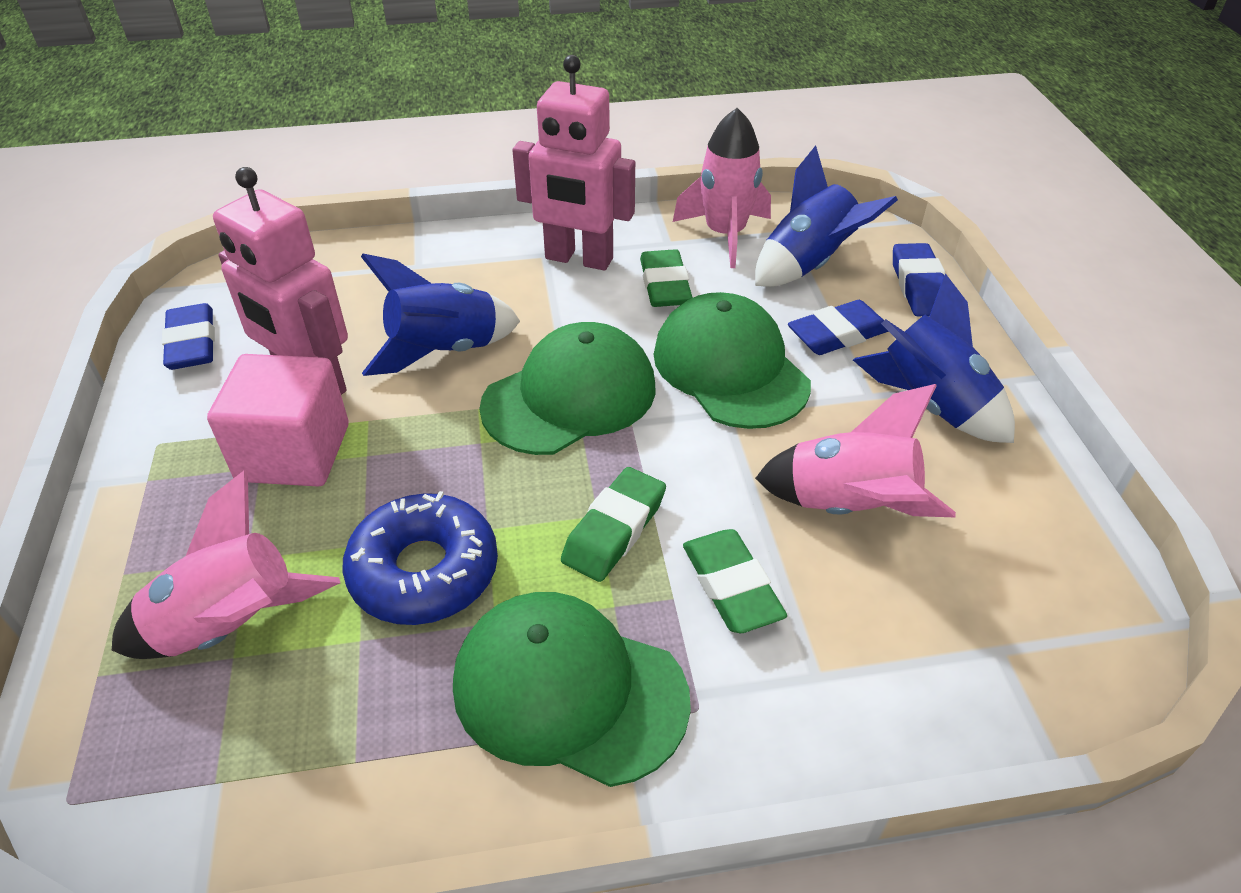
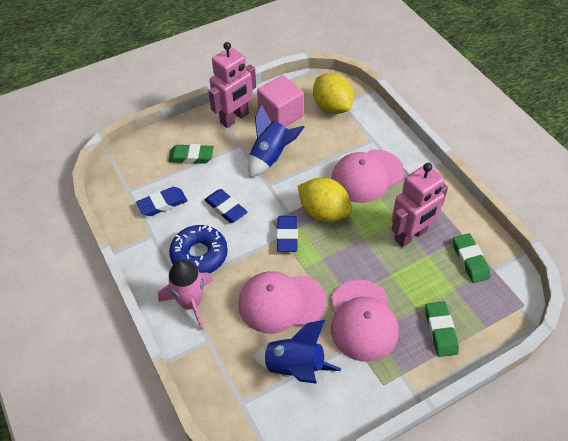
blue rocket: 3 -> 2
green cap: 3 -> 0
pink cap: 0 -> 3
pink rocket: 3 -> 1
yellow lemon: 0 -> 2

